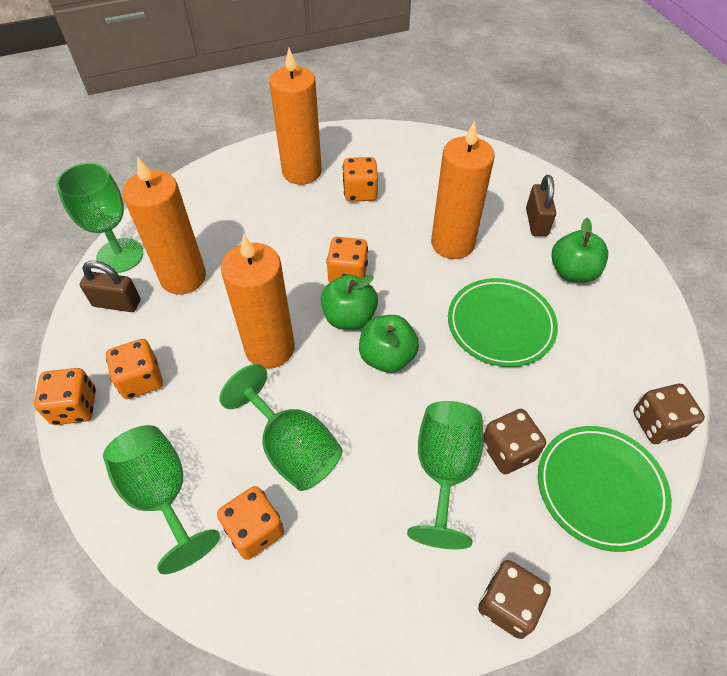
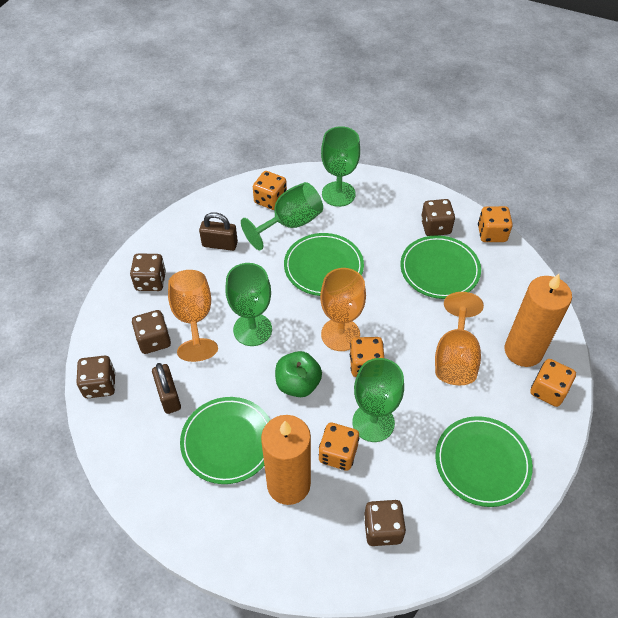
brown dice: 3 -> 5
green apple: 3 -> 1
green plate: 2 -> 4
orange candle: 4 -> 2
orange goblet: 0 -> 3

